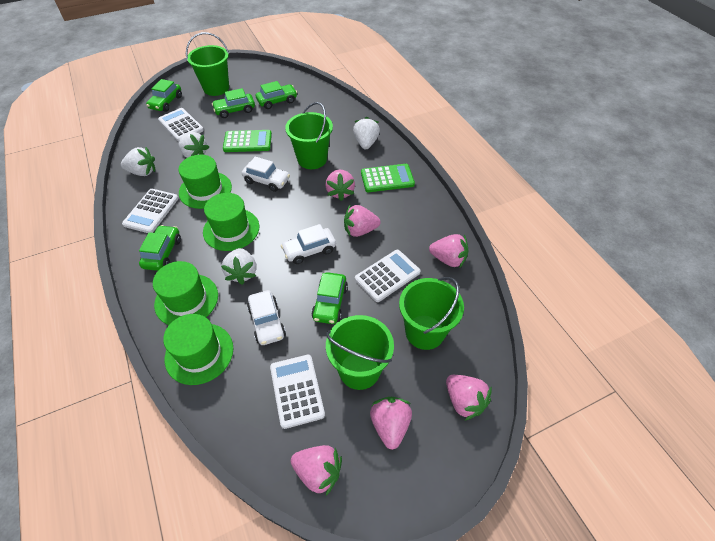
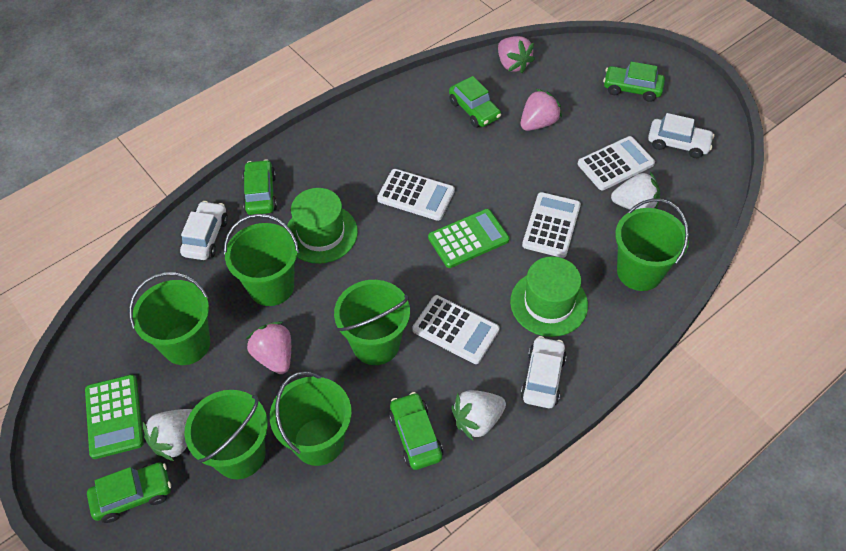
green bucket: 4 -> 6
green hat: 4 -> 2
pink strawberry: 6 -> 3
white strawberry: 4 -> 3

